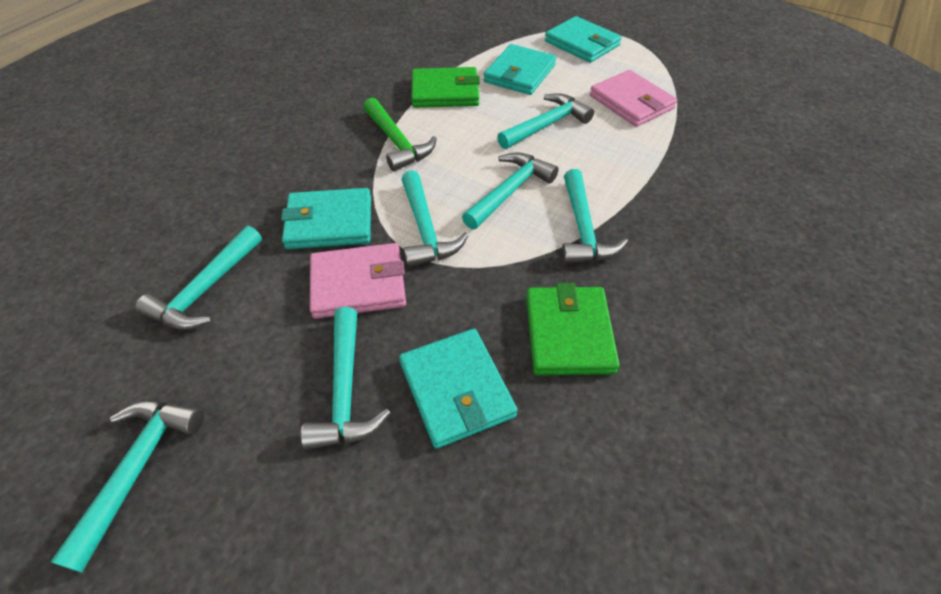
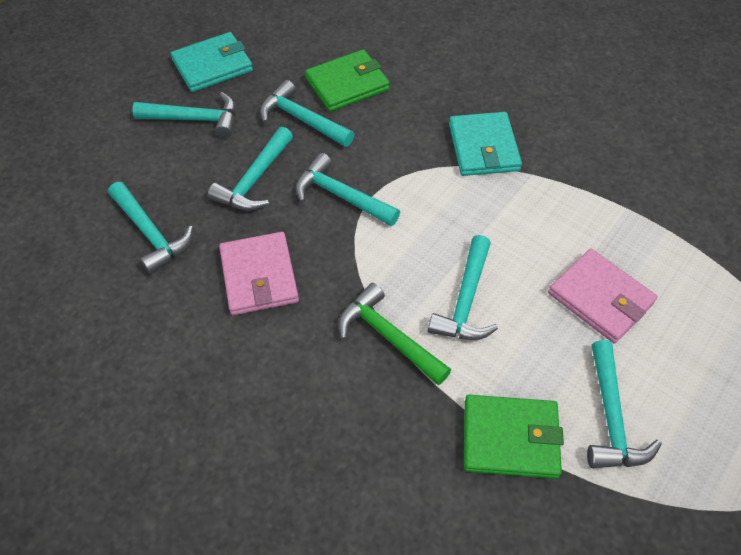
turquoise wallet: 4 -> 2

